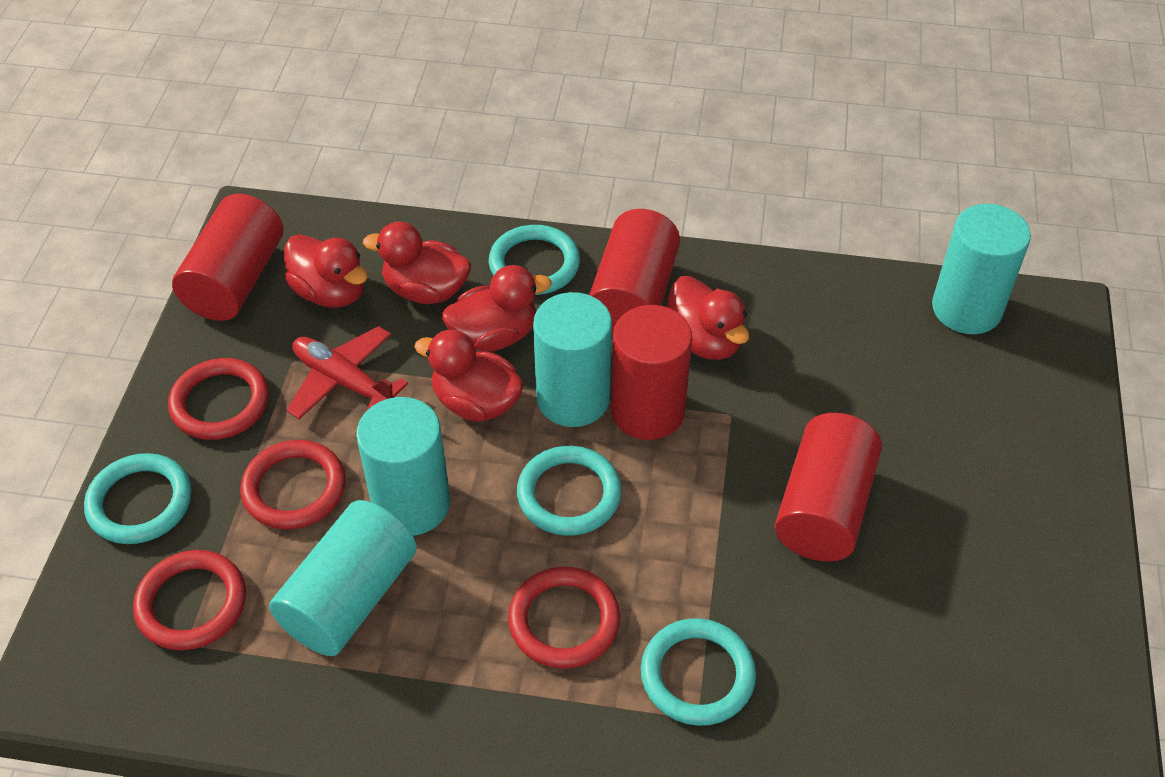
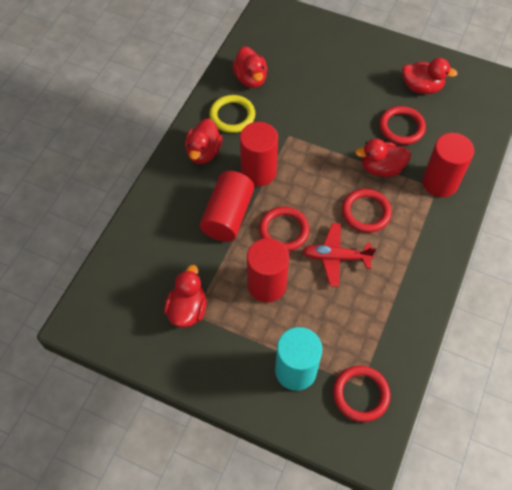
turquoise cylinder: 4 -> 1
turquoise ring: 4 -> 0
yellow ring: 0 -> 1

